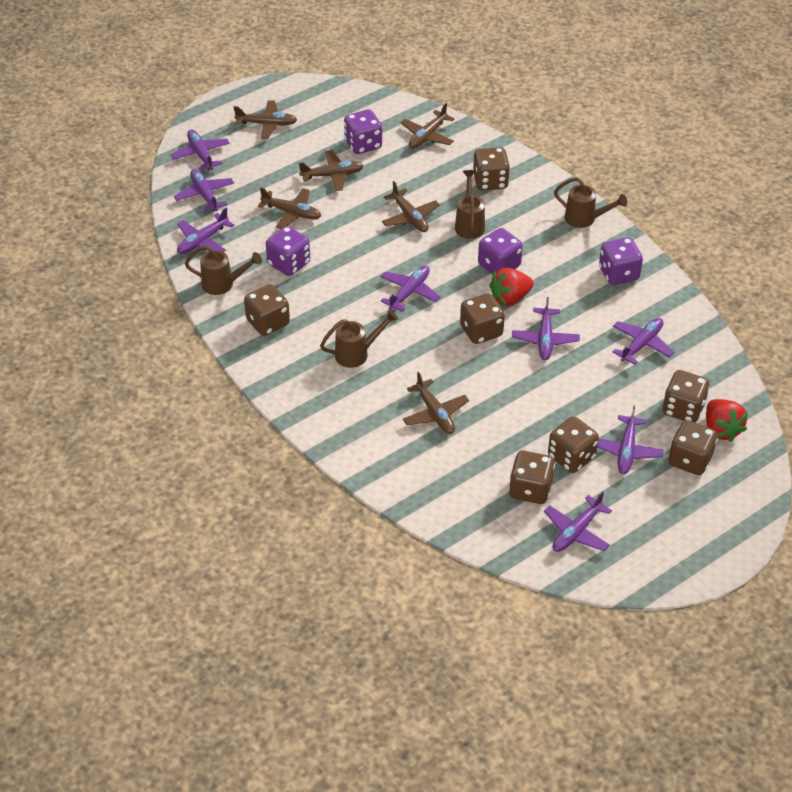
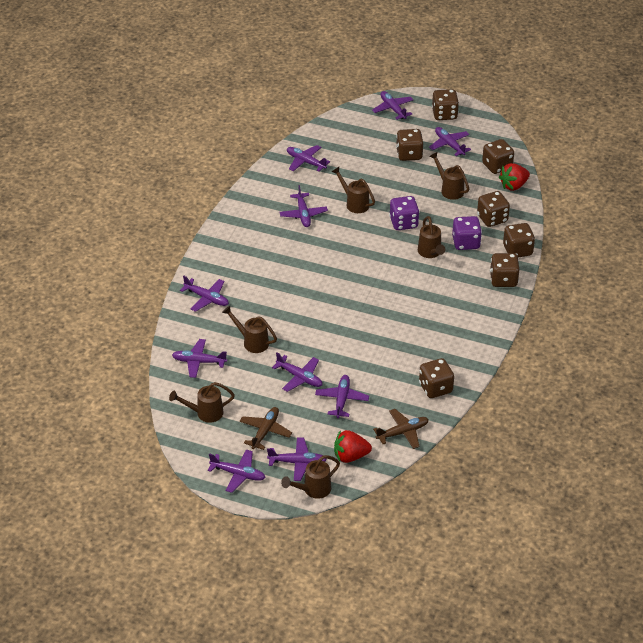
brown plane: 6 -> 2
brown watering can: 4 -> 6
purple dice: 4 -> 2
purple plane: 8 -> 10

